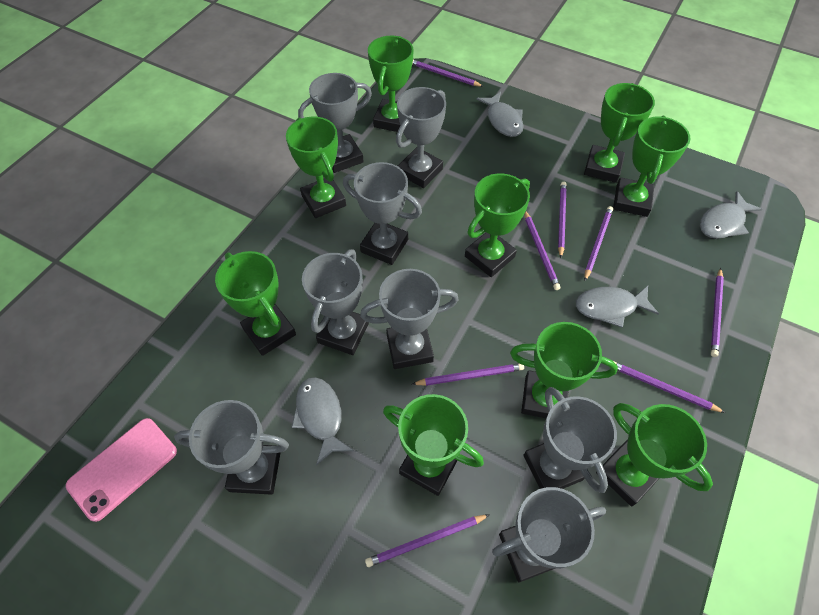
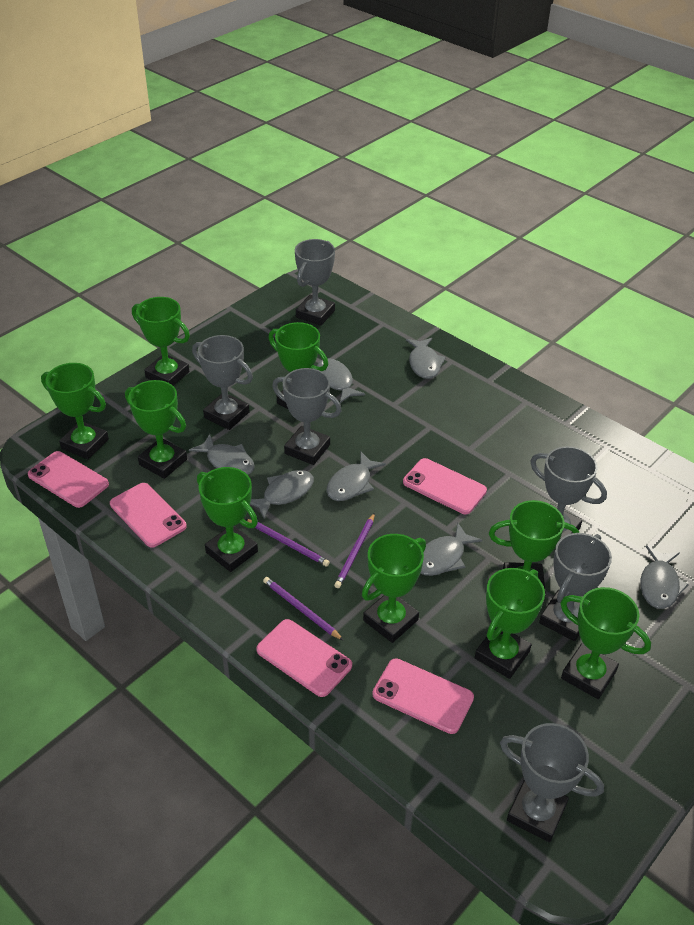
grey fish: 4 -> 7
grey trophy: 8 -> 6
pink phone: 1 -> 5
purple pencil: 8 -> 3

